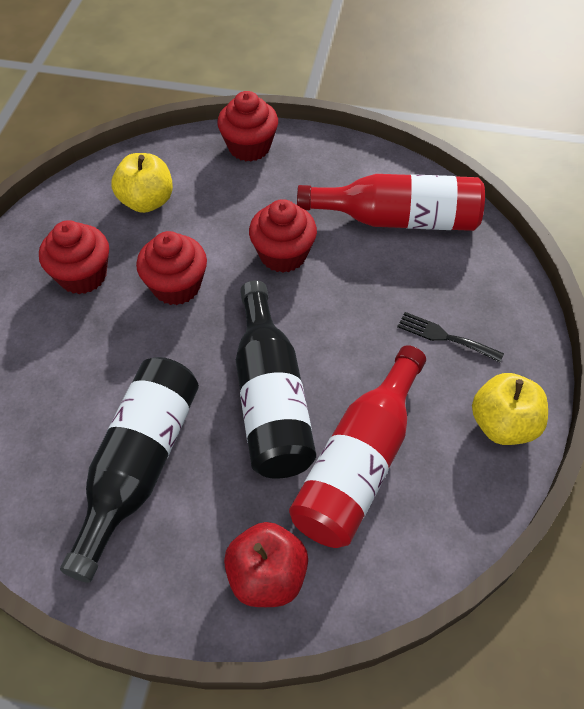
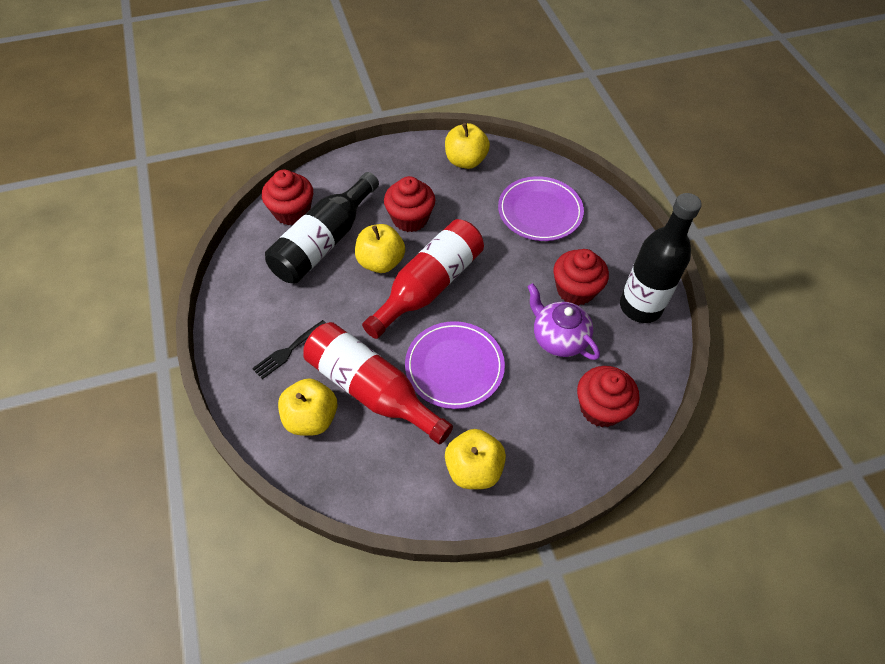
purple plate: 0 -> 2
purple teapot: 0 -> 1
red apple: 1 -> 0
yellow apple: 2 -> 4

